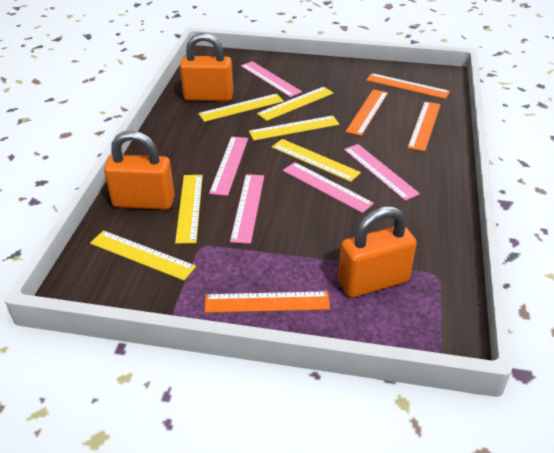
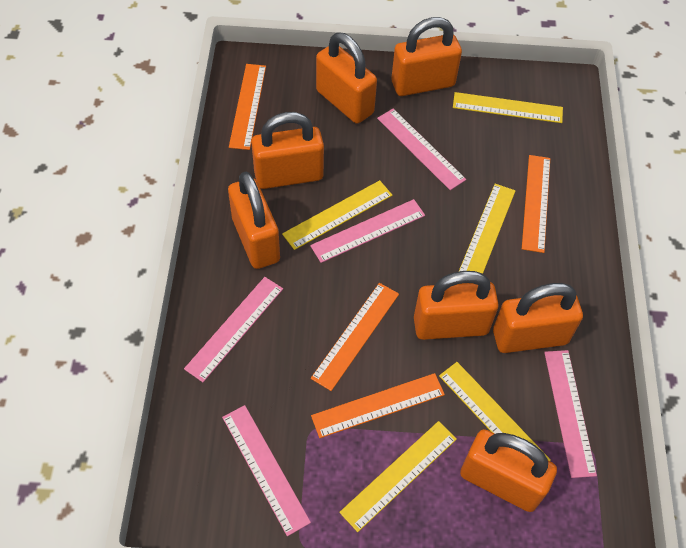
orange padlock: 3 -> 7
yellow ruler: 6 -> 5

